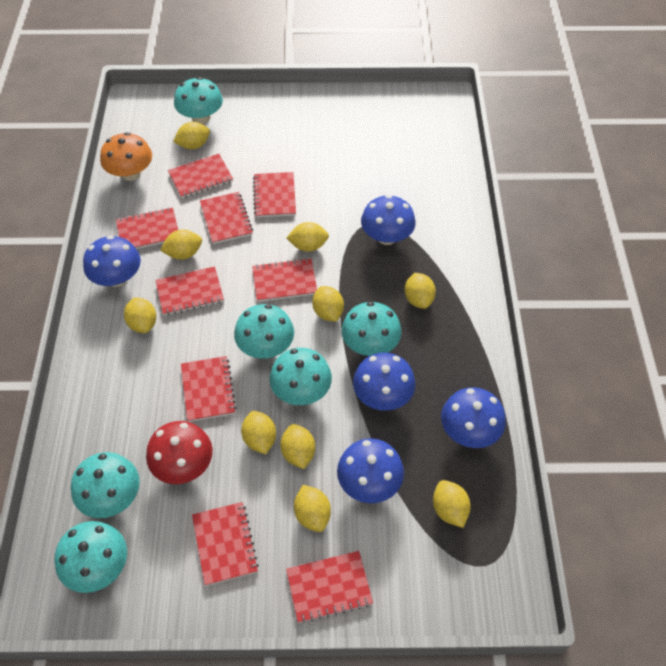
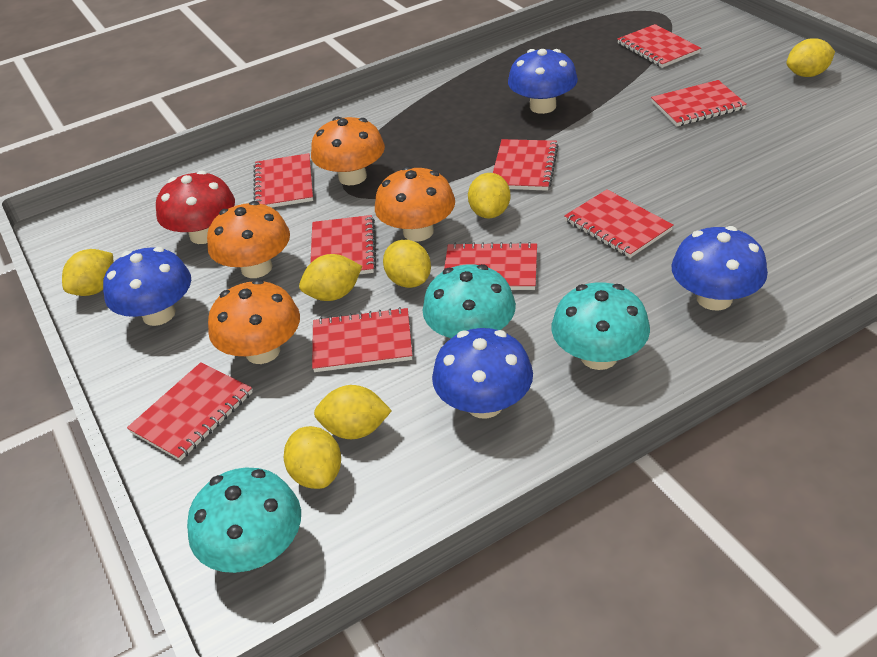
blue mushroom: 5 -> 4
orange mushroom: 1 -> 4
turquoise mushroom: 6 -> 3
yellow lemon: 10 -> 7

